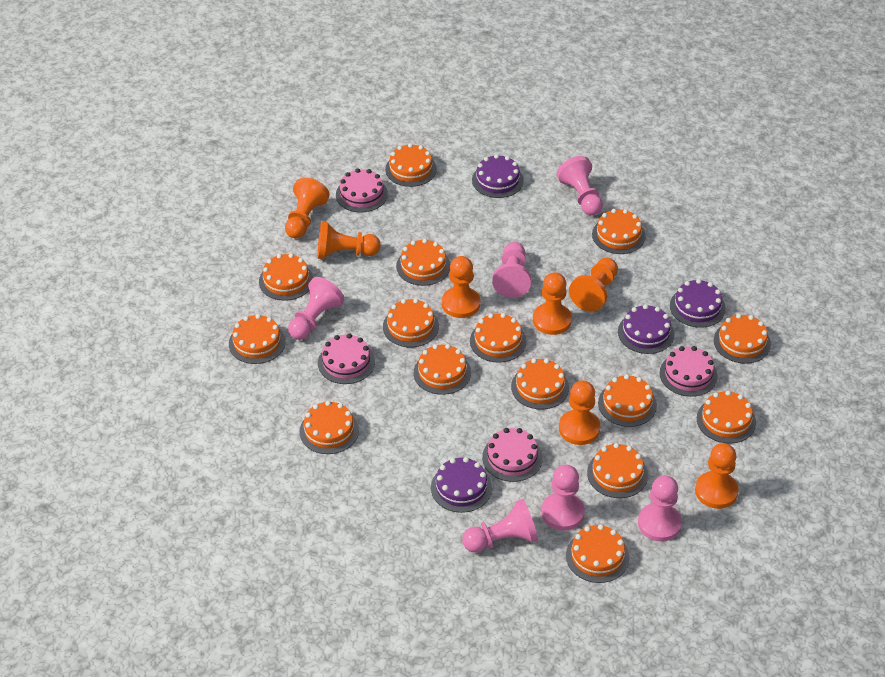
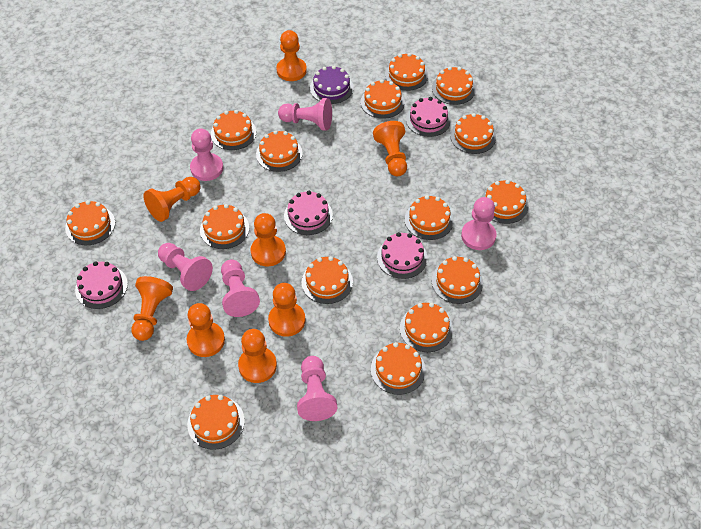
orange pawn: 7 -> 8
purple cake: 4 -> 1

